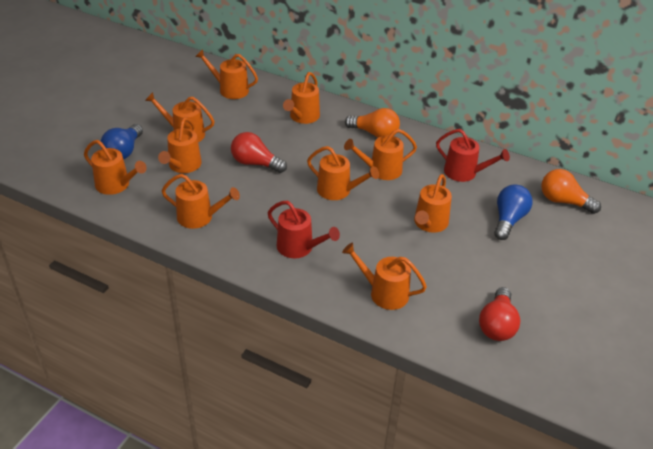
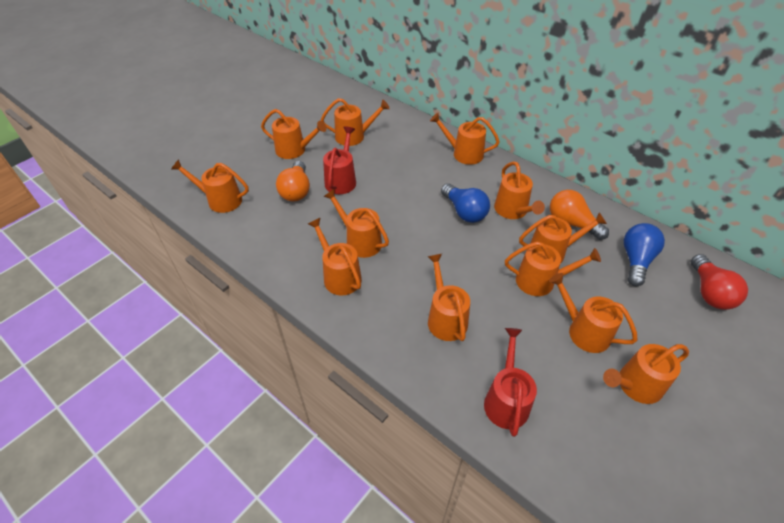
orange watering can: 10 -> 12
red light bulb: 2 -> 1

